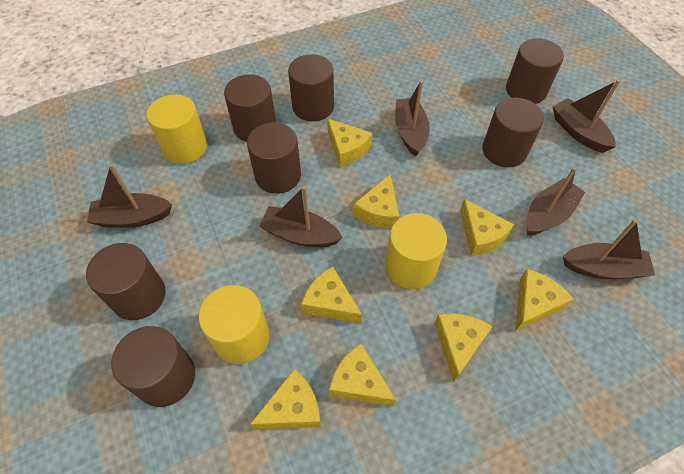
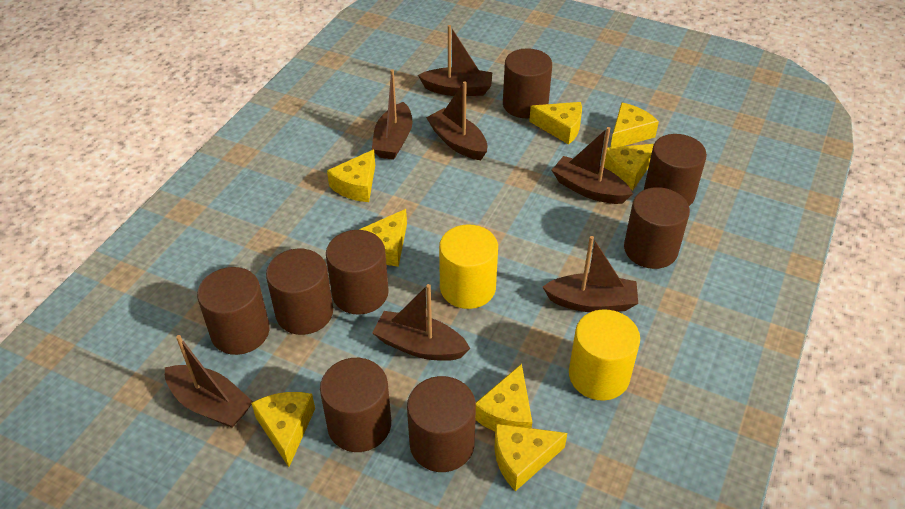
brown boat: 6 -> 7
brown cylinder: 7 -> 8
yellow cylinder: 3 -> 2

